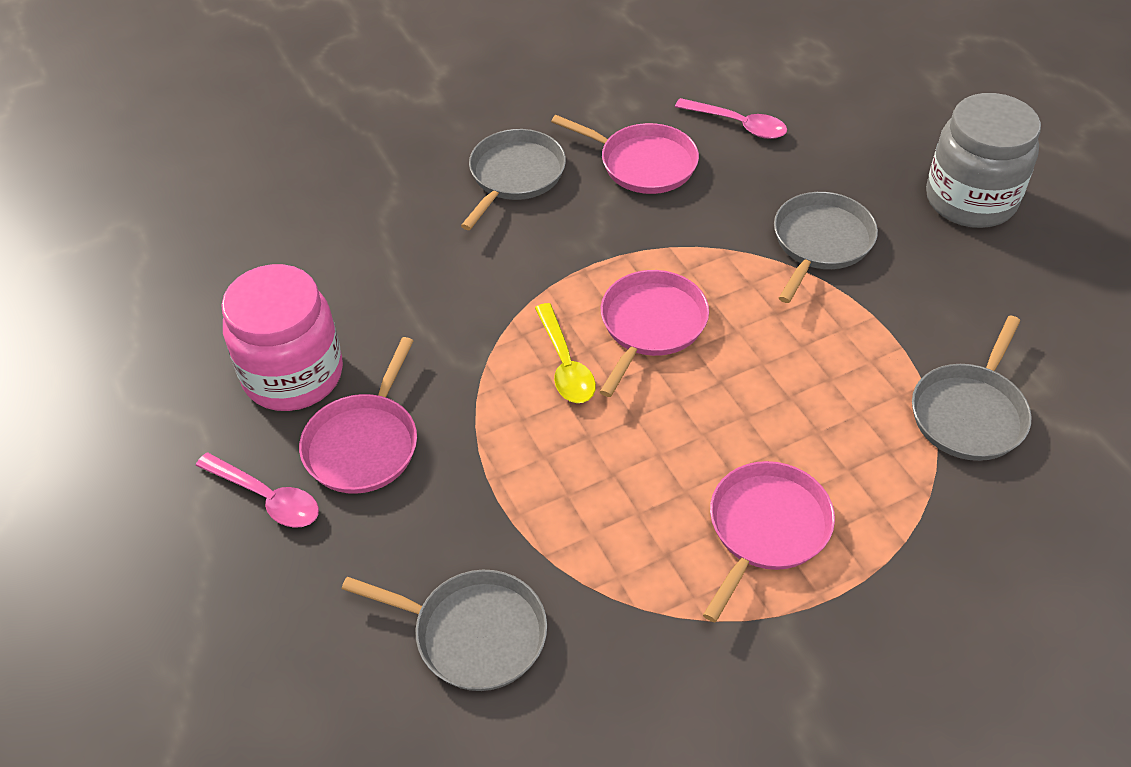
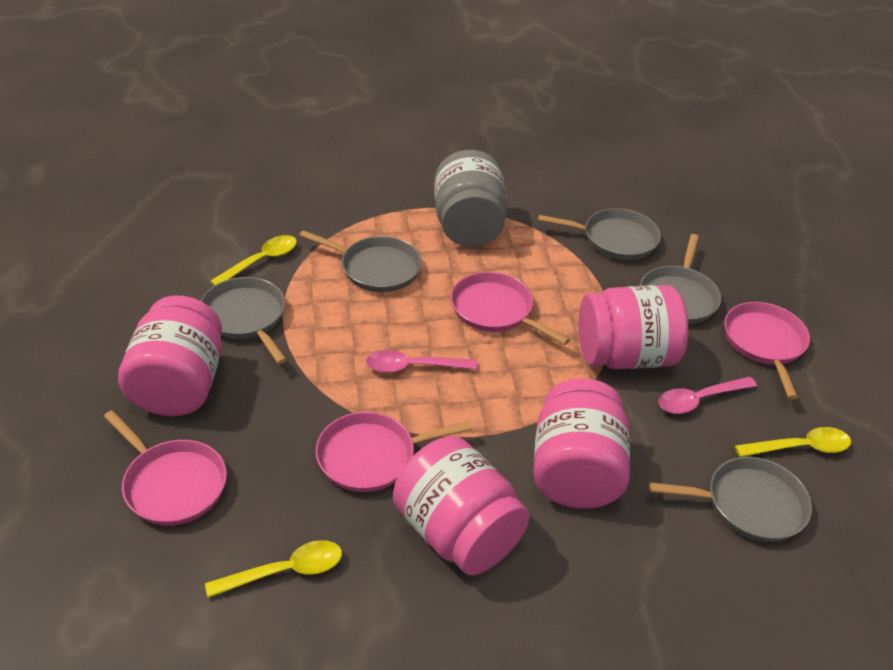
grey pan: 4 -> 5
pink jar: 1 -> 4
yellow spoon: 1 -> 3

